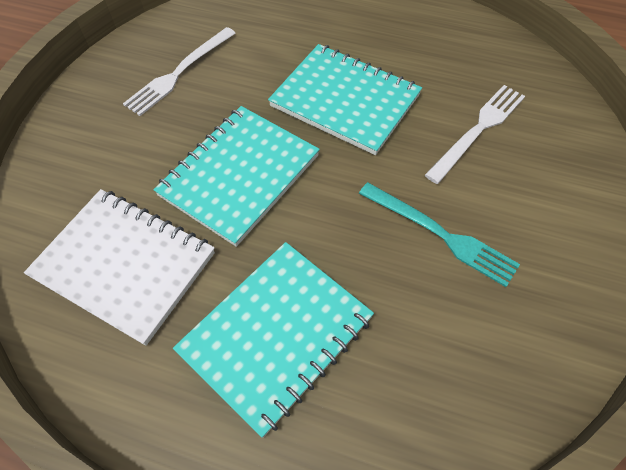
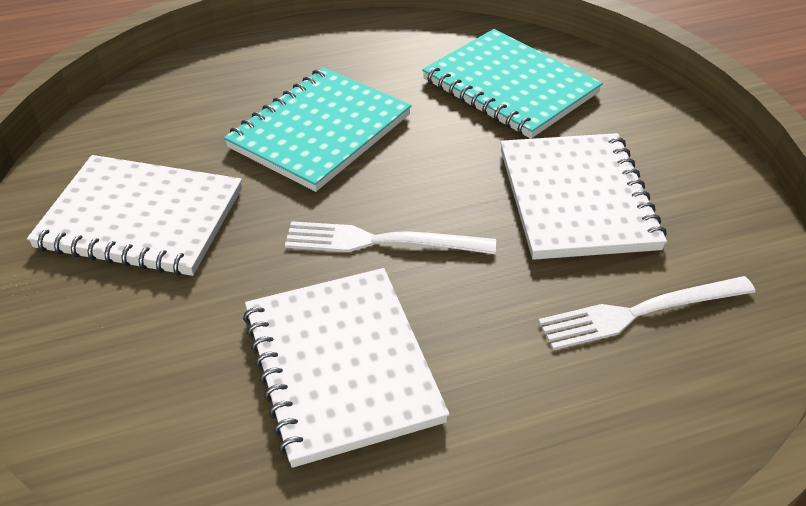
turquoise fork: 1 -> 0
turquoise notebook: 3 -> 2
white notebook: 1 -> 3

